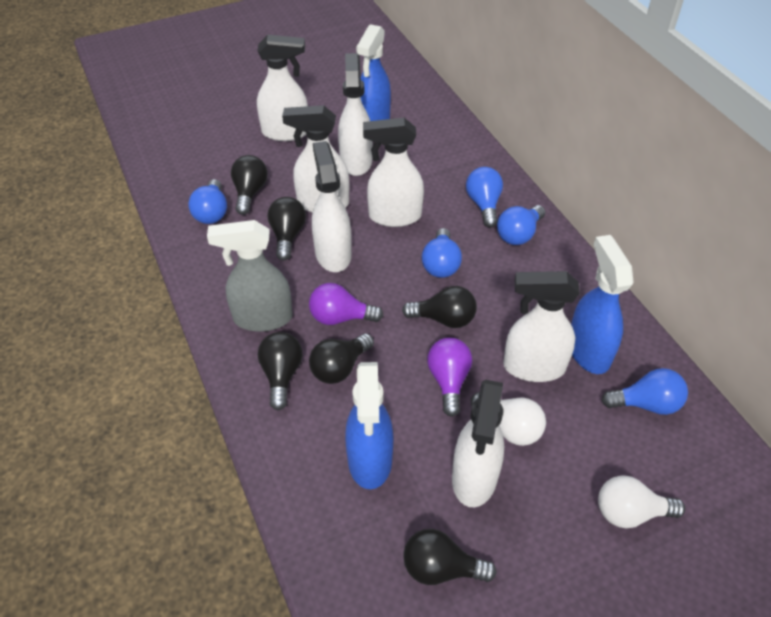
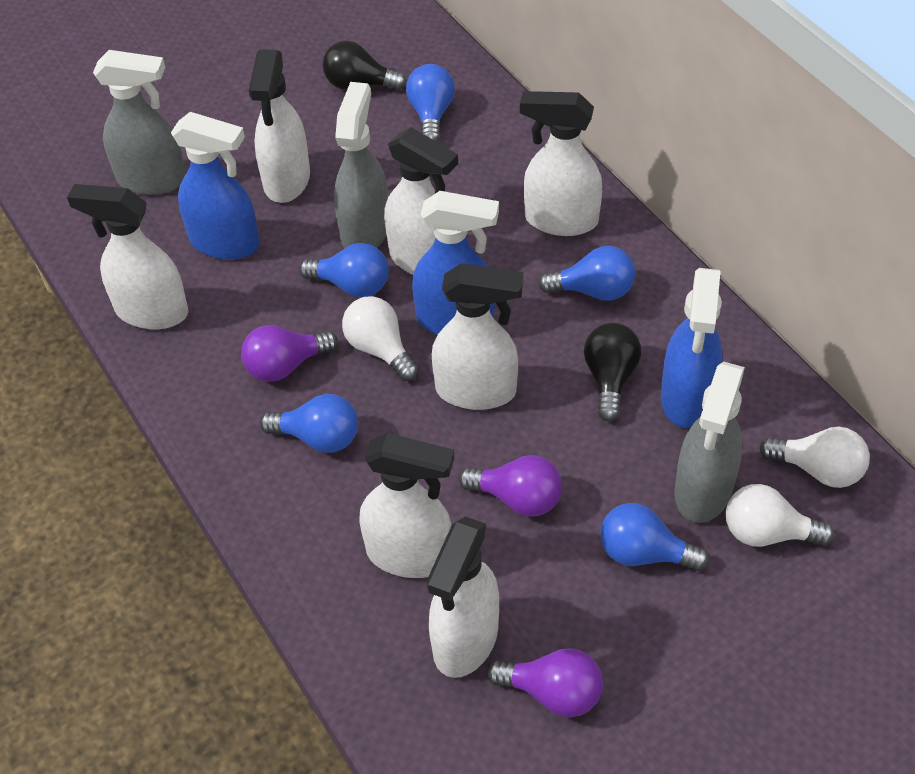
black light bulb: 6 -> 2
grey spray bottle: 1 -> 3
purple light bulb: 2 -> 3
white light bulb: 2 -> 3

